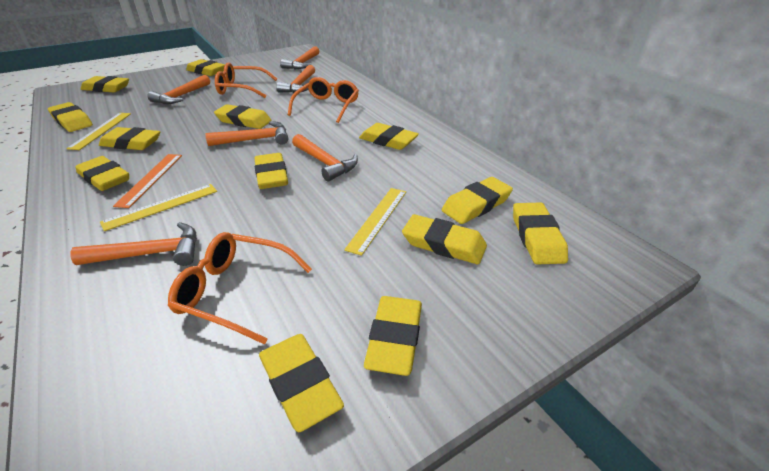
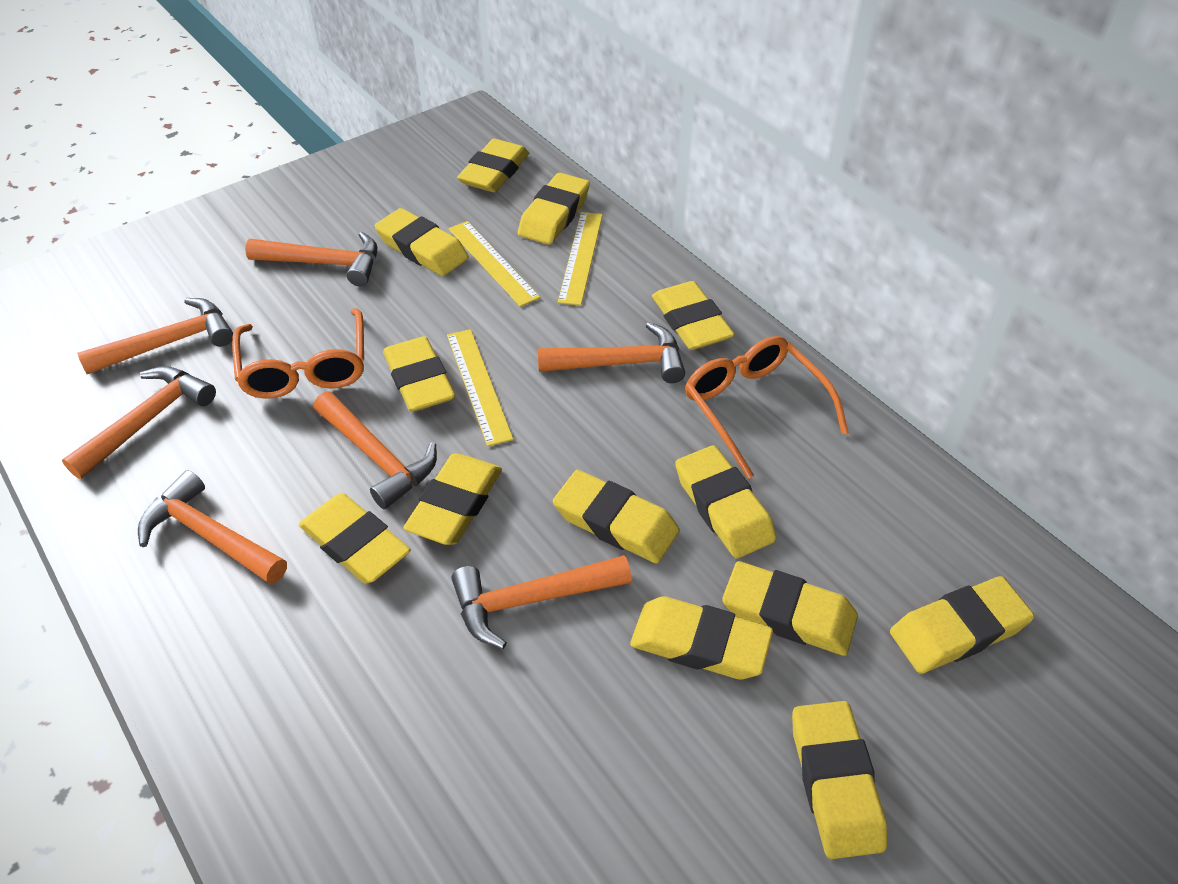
orange glasses: 3 -> 2
orange hammer: 6 -> 7
orange ruler: 1 -> 0

